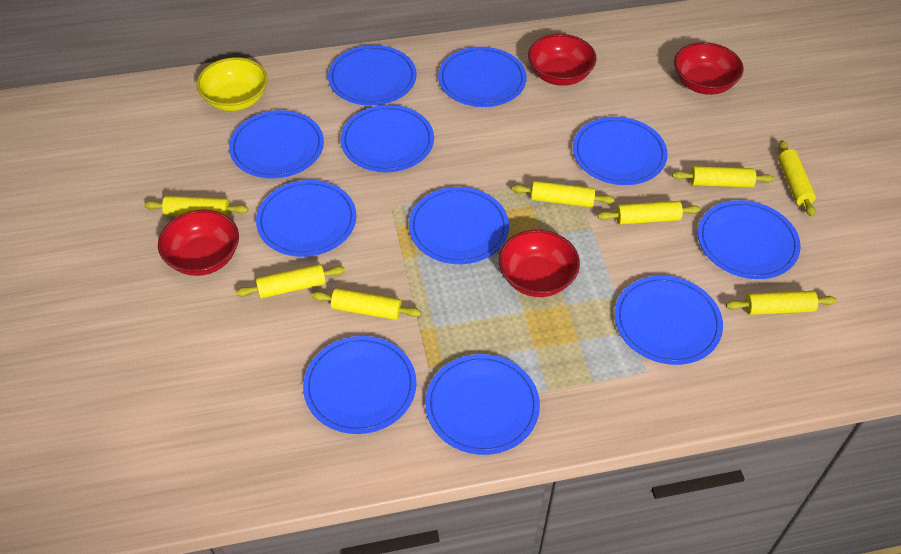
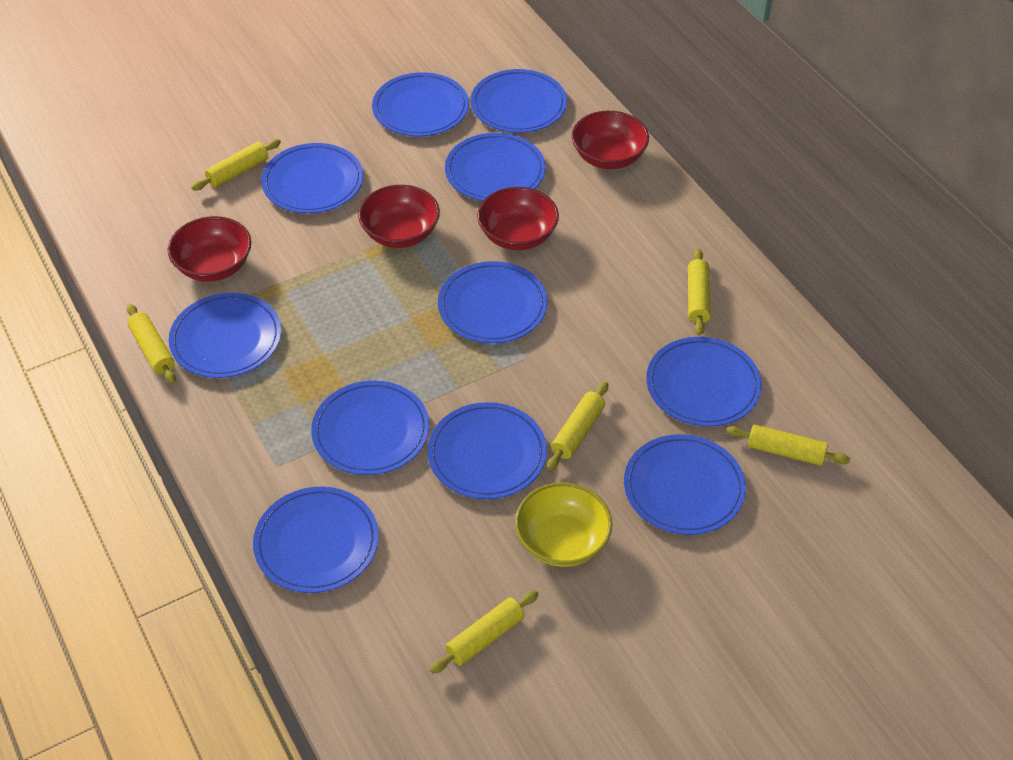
yellow rolling pin: 8 -> 6

